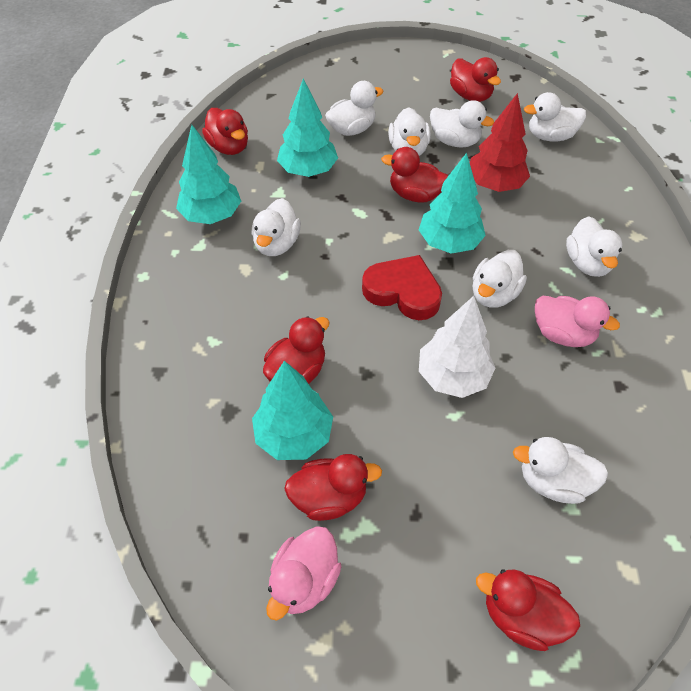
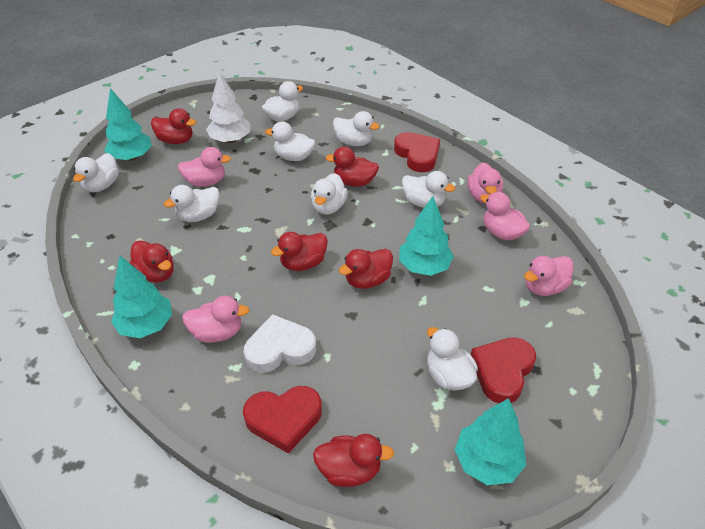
pink duck: 2 -> 5
red heart: 1 -> 3
red tree: 1 -> 0
white heart: 0 -> 1

